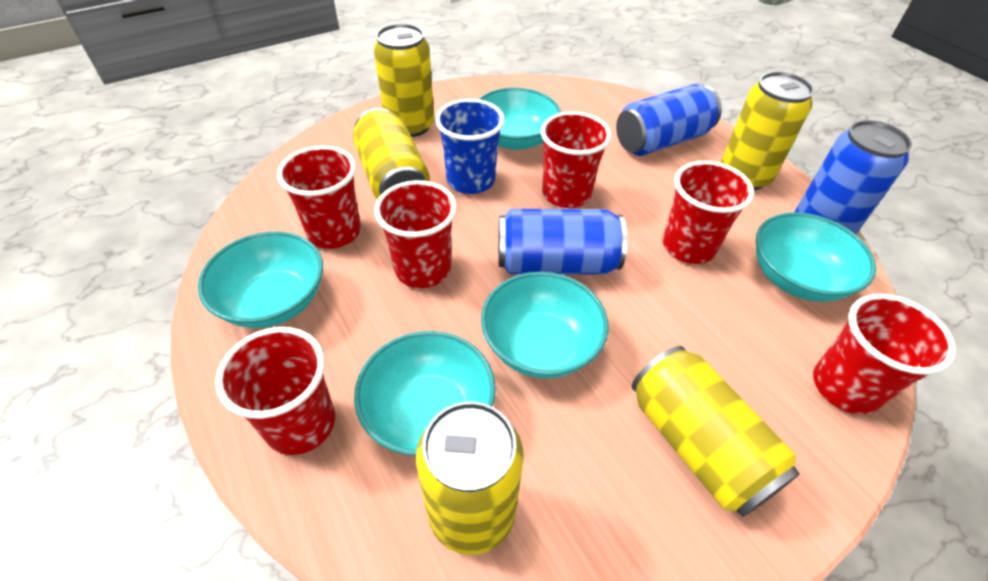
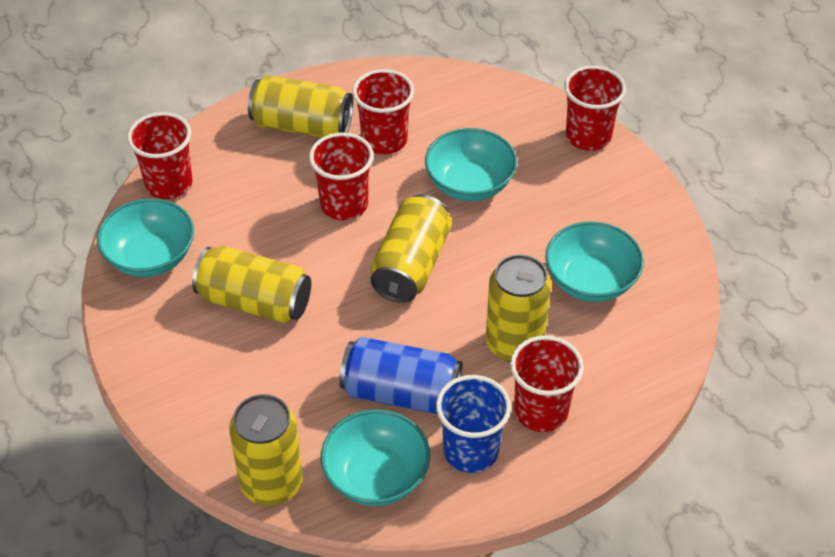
blue can: 3 -> 1
red cup: 6 -> 5
turquoise bowl: 5 -> 4

